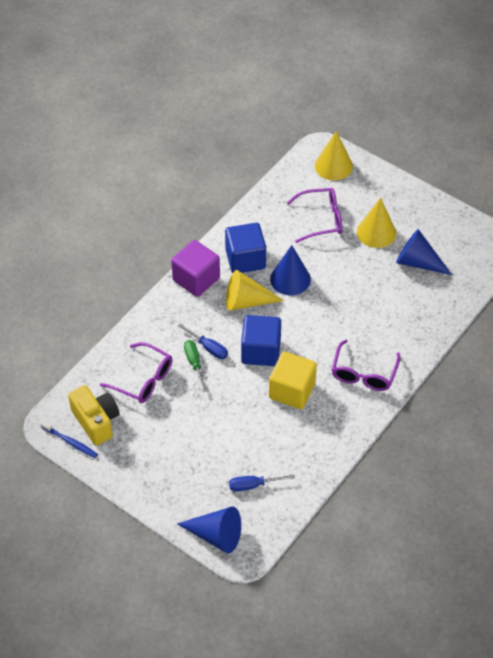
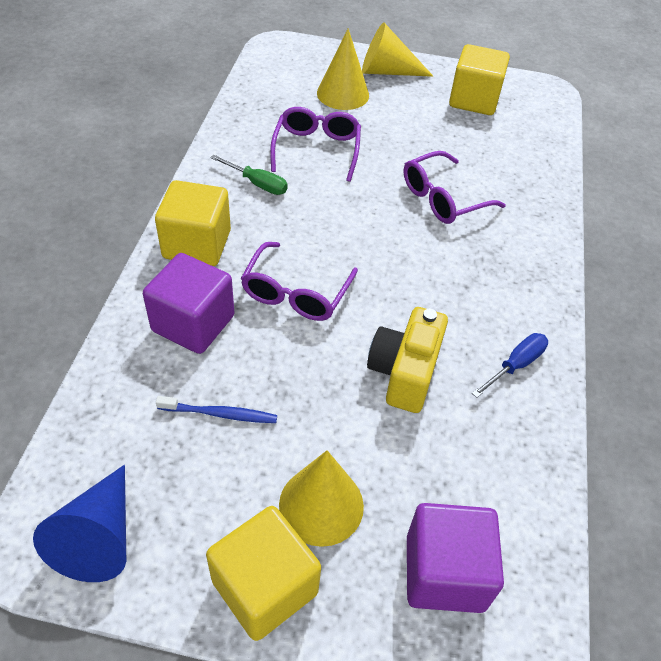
blue cone: 3 -> 1
blue cube: 2 -> 0
blue screwdriver: 2 -> 1
purple cube: 1 -> 2
yellow cube: 1 -> 3

